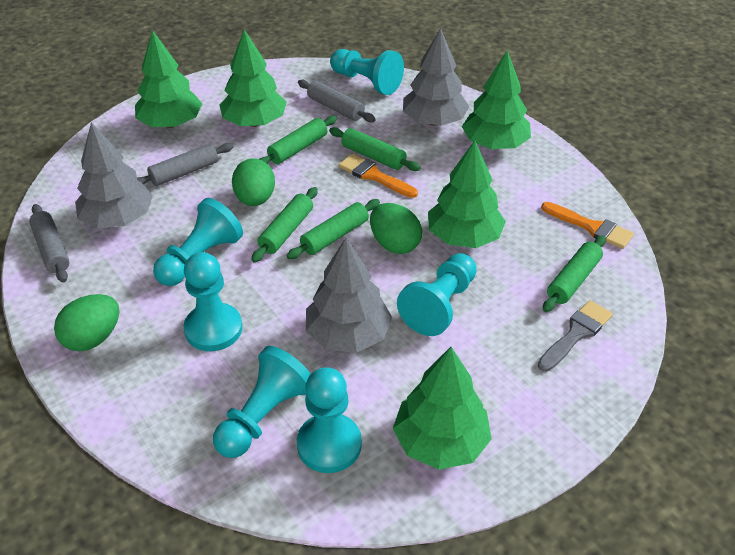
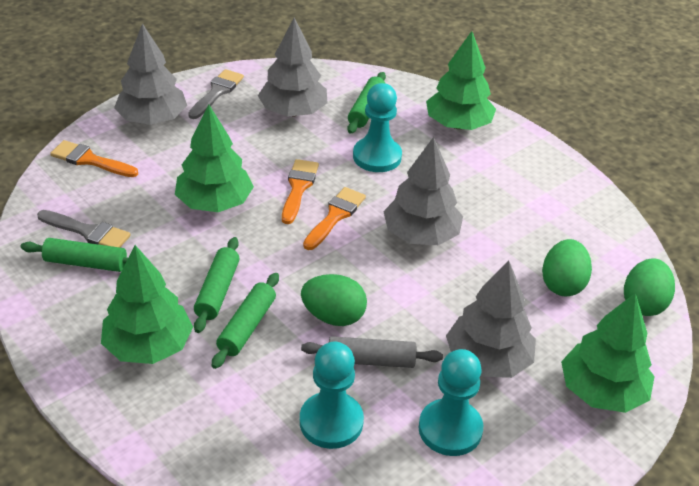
green rolling pin: 5 -> 4
green tree: 5 -> 4
grey brush: 1 -> 2
grey rolling pin: 3 -> 1
grey tree: 3 -> 4
orange brush: 2 -> 3
turquoise pawn: 6 -> 3

